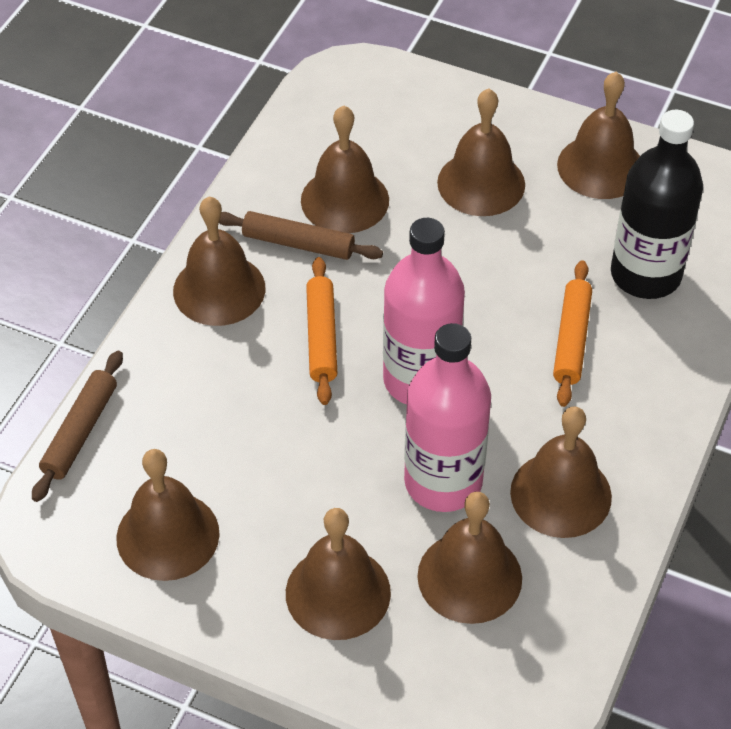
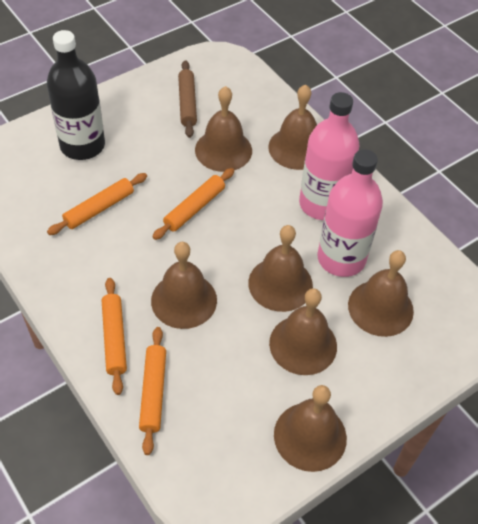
brown bell: 8 -> 7
brown rolling pin: 2 -> 1
orange rolling pin: 2 -> 4

